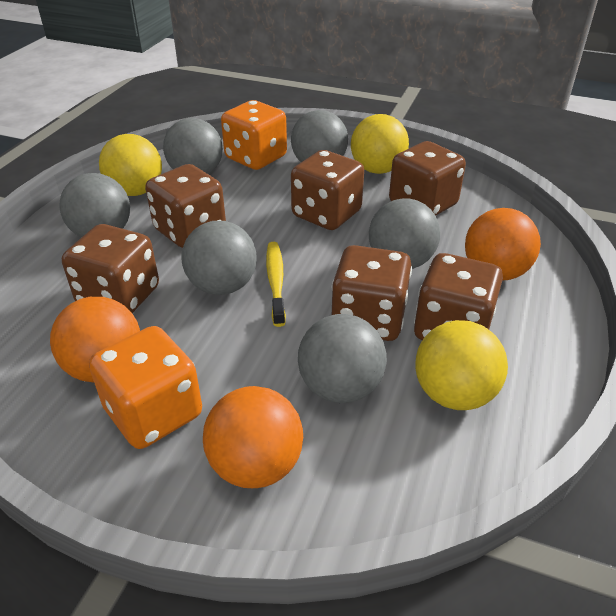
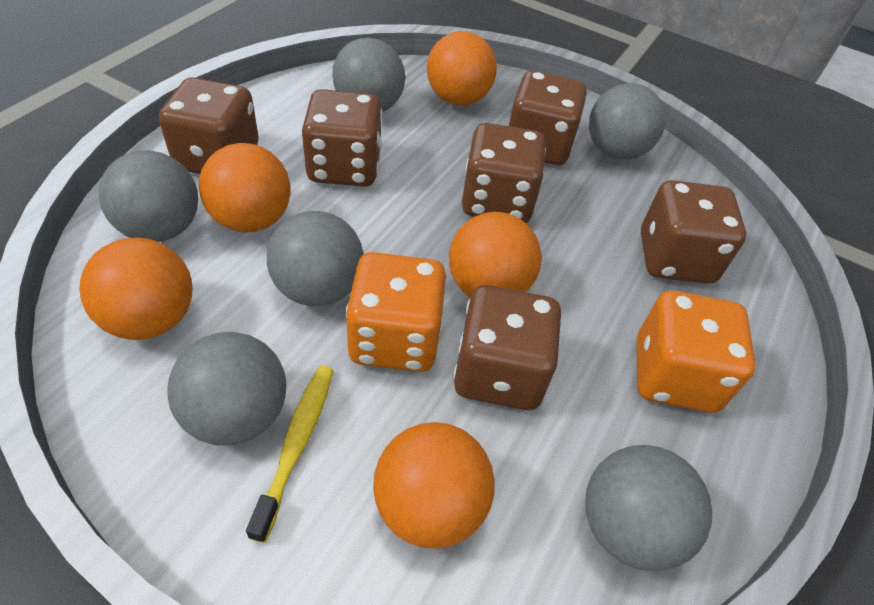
orange ball: 3 -> 5
yellow ball: 3 -> 0

